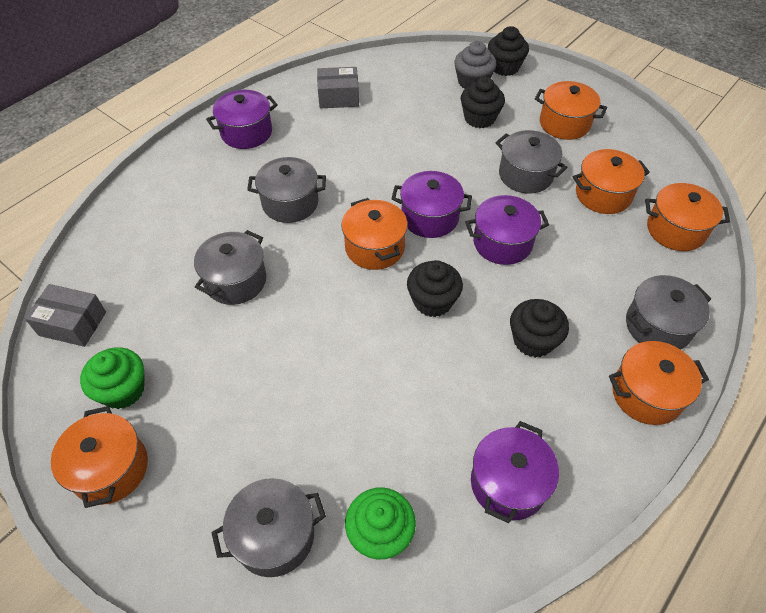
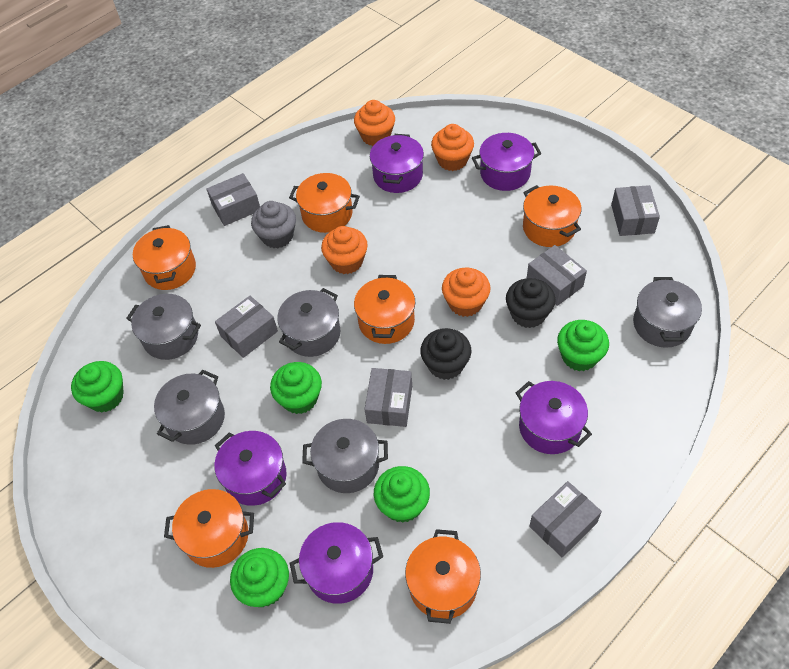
black cupcake: 4 -> 2
green cupcake: 2 -> 5
grey box: 2 -> 6
orange cupcake: 0 -> 4
purple pot: 4 -> 5

